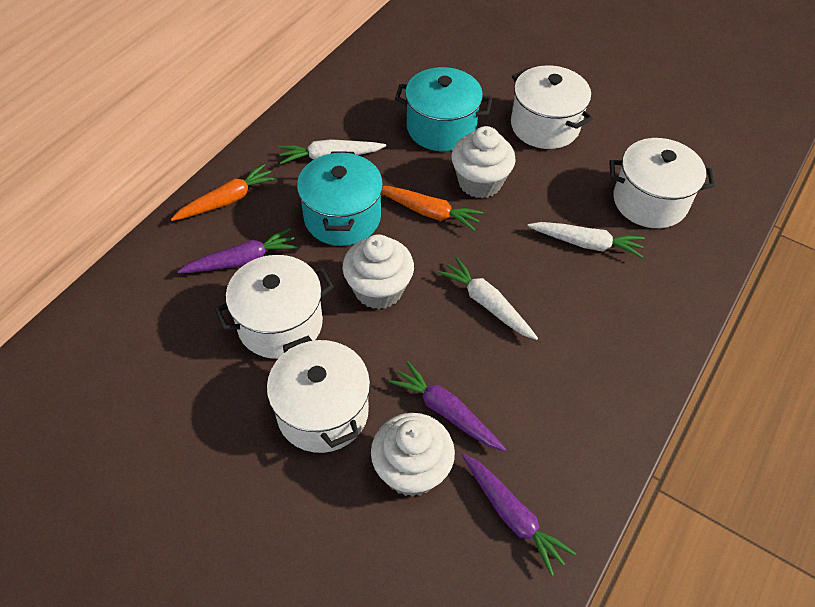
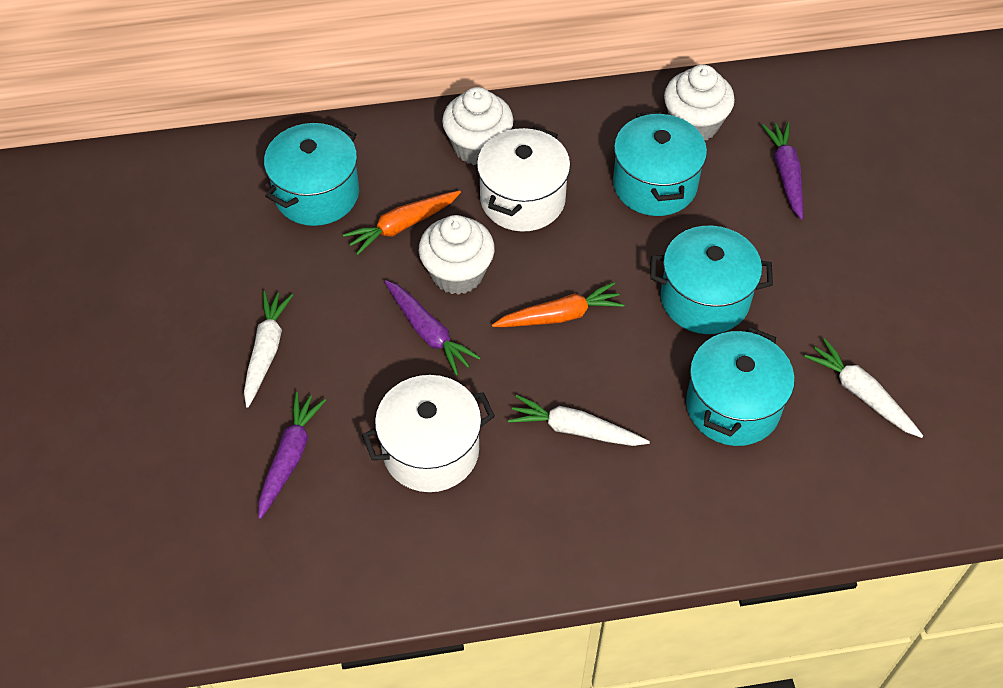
turquoise pot: 2 -> 4
white pot: 4 -> 2

